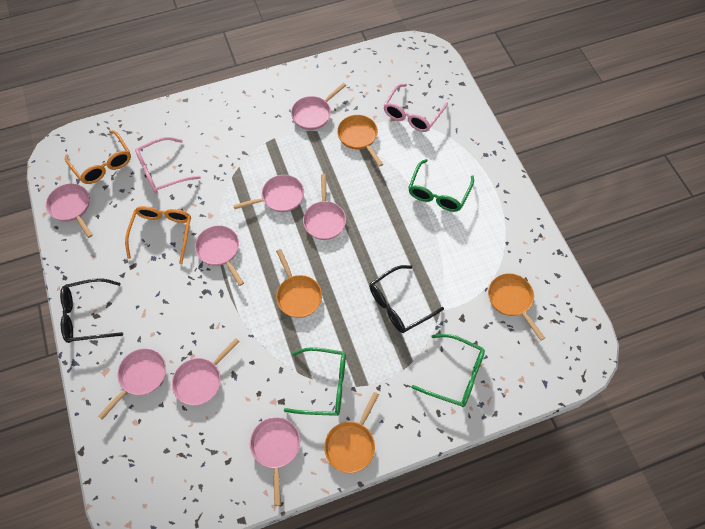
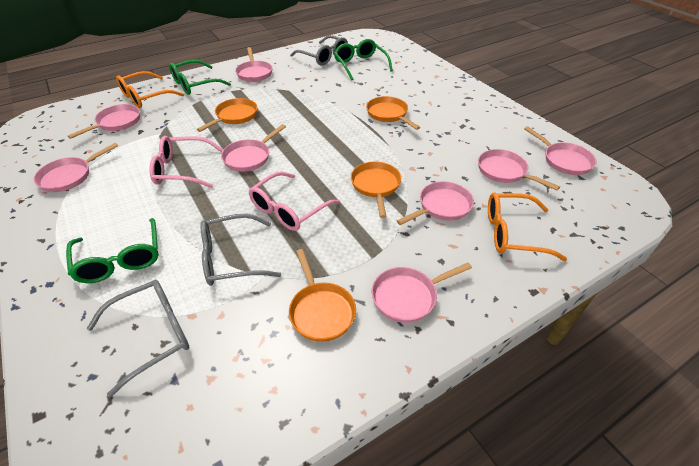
black glasses: 2 -> 0
grey glasses: 0 -> 3

